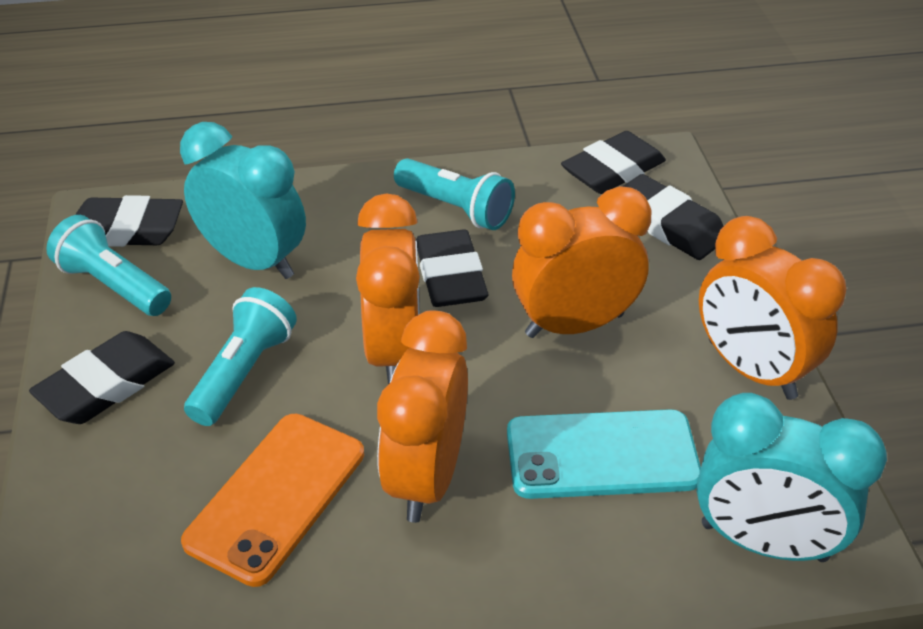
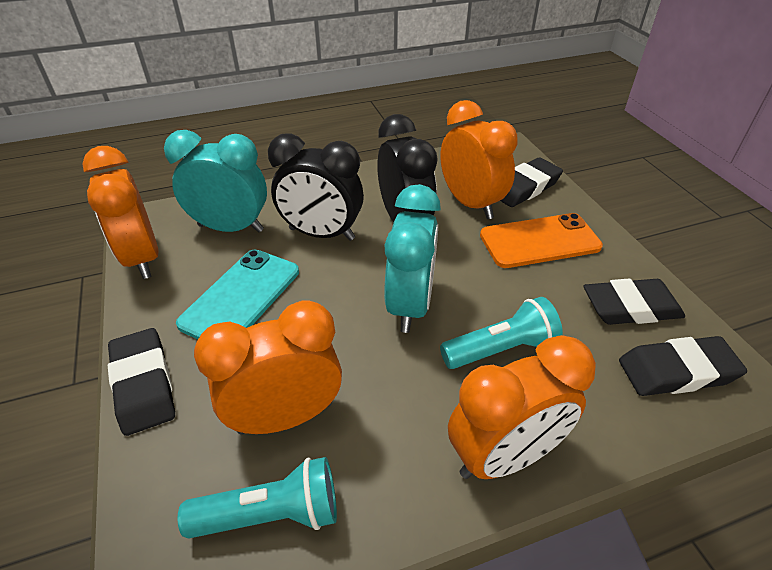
black clock: 0 -> 2
black eraser: 5 -> 4
turquoise flashlight: 3 -> 2

